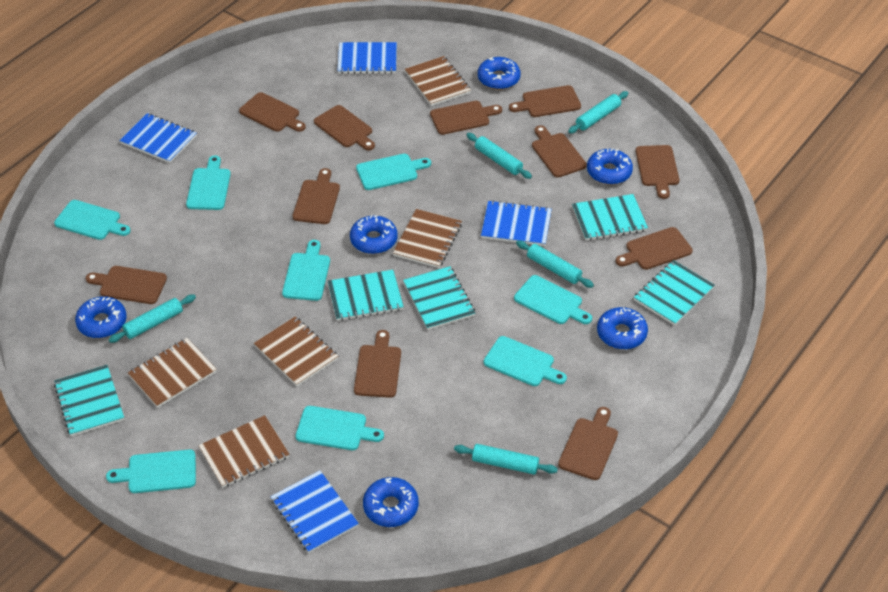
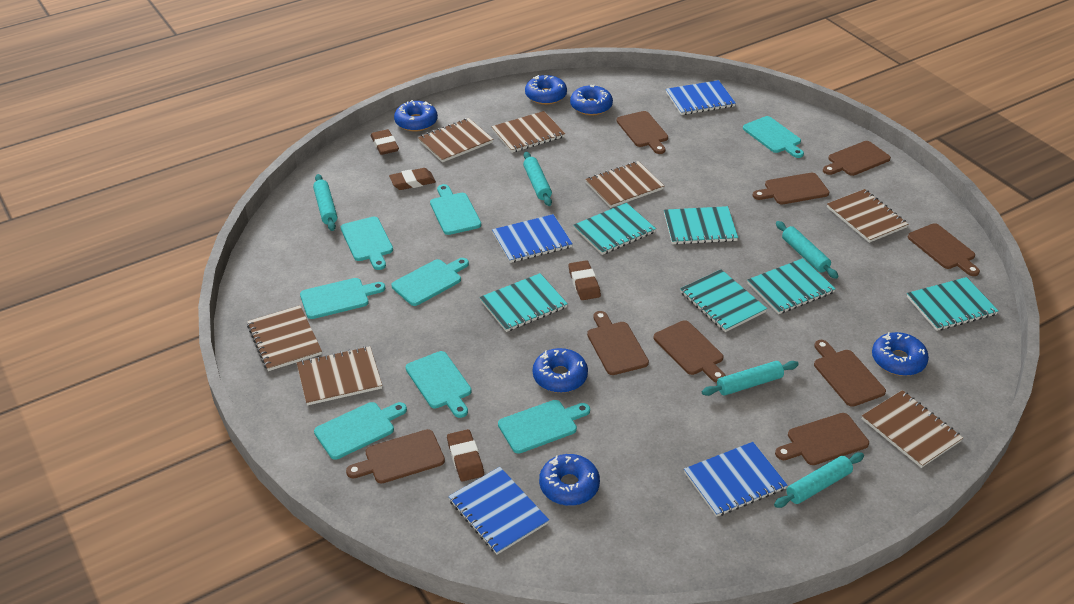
brown cutting board: 11 -> 9
brown eraser: 0 -> 4
brown notebook: 5 -> 7
turquoise notebook: 5 -> 6

